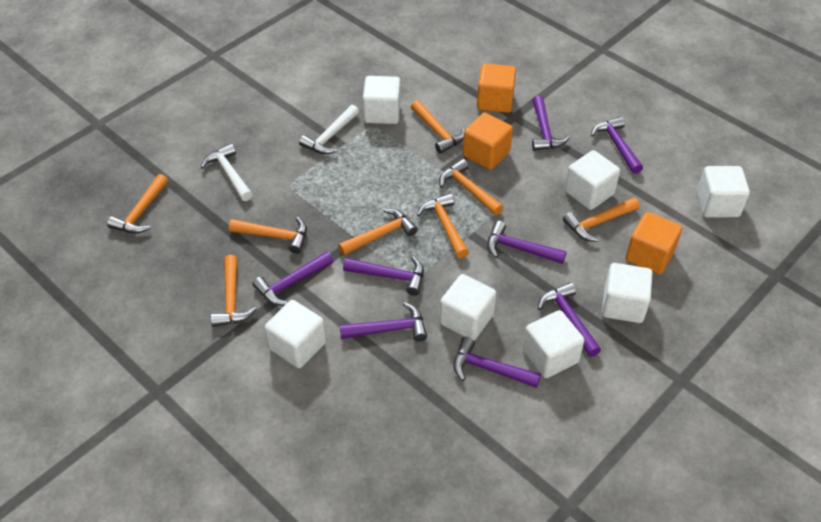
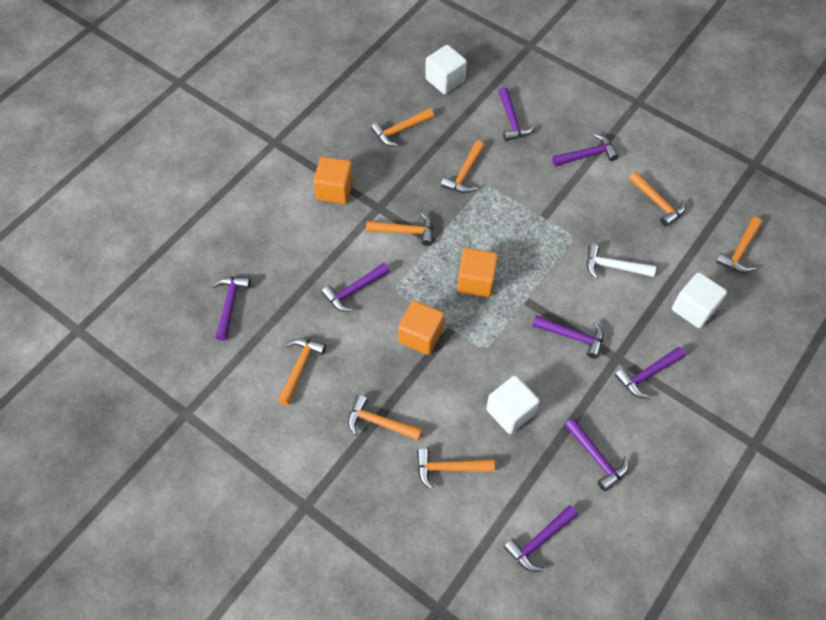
white cube: 7 -> 3
white hammer: 2 -> 1

